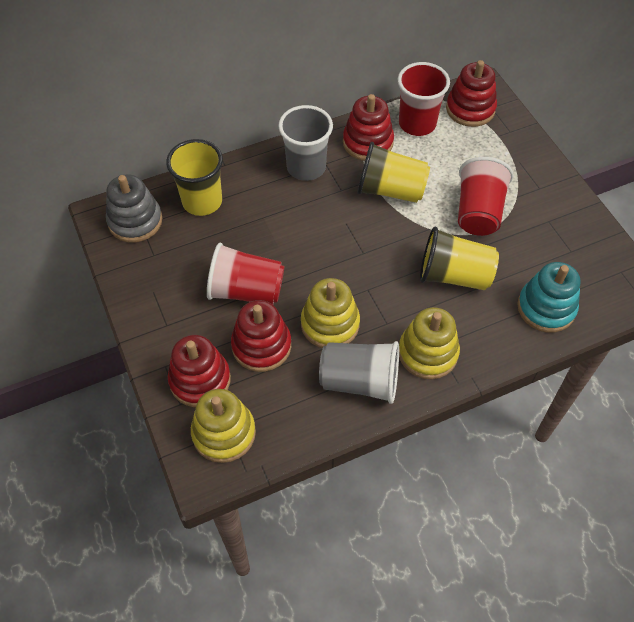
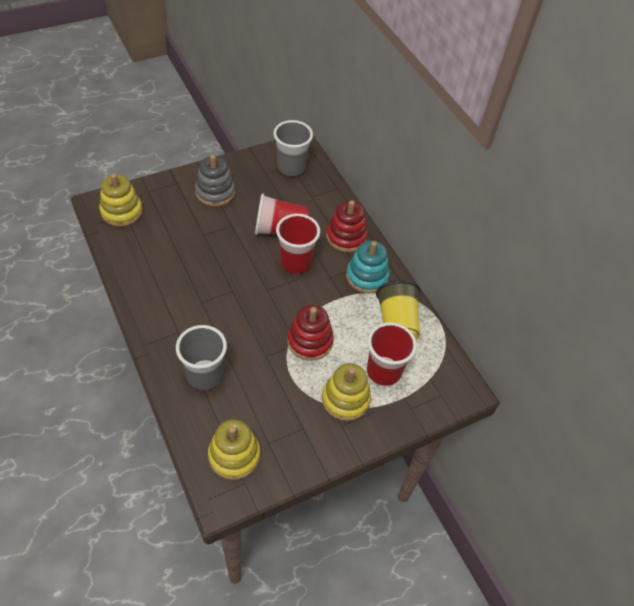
red stacking toy: 4 -> 2
yellow cup: 3 -> 1

